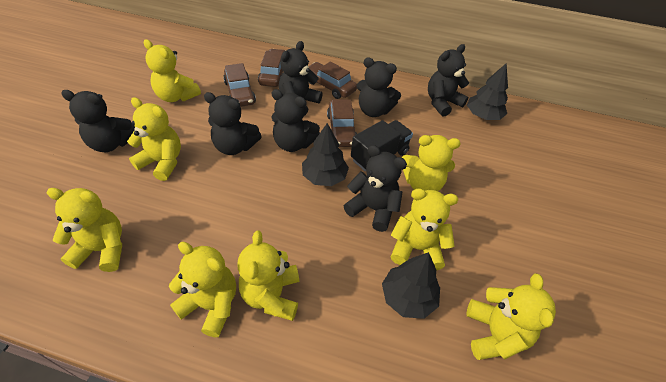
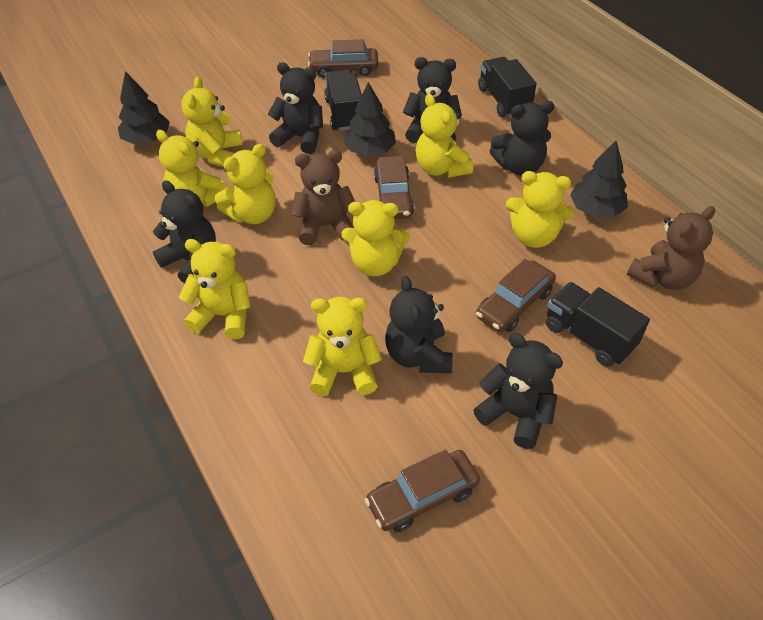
black teddy bear: 7 -> 6
black truck: 1 -> 3
brown teddy bear: 0 -> 2

